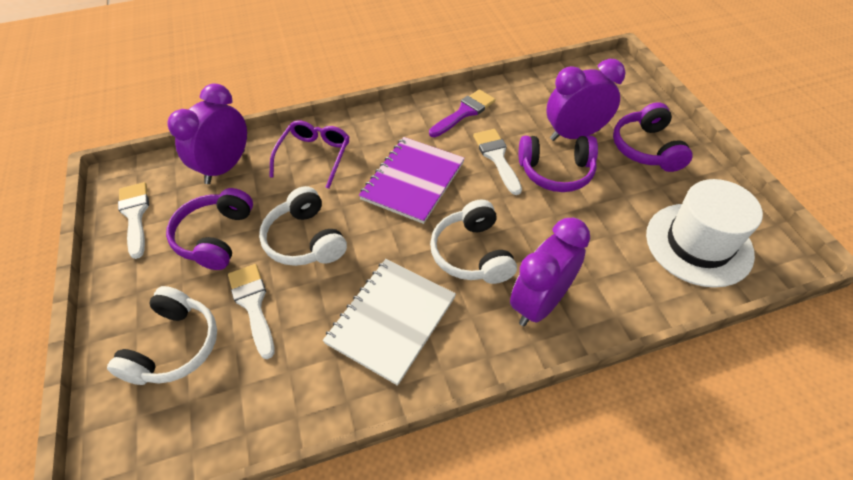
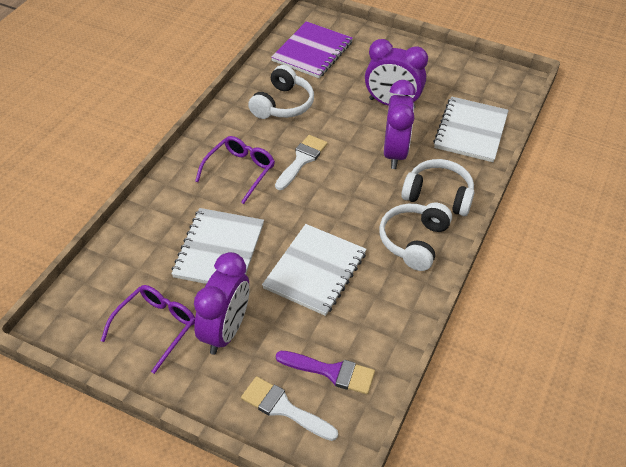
purple glasses: 1 -> 2
purple headphones: 3 -> 0
white brush: 3 -> 2
white hat: 1 -> 0
white notebook: 1 -> 3

